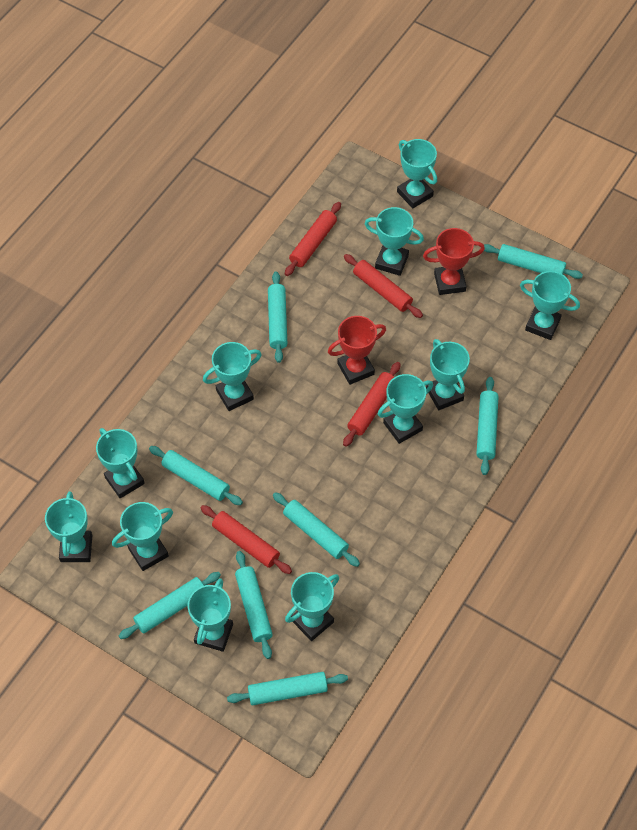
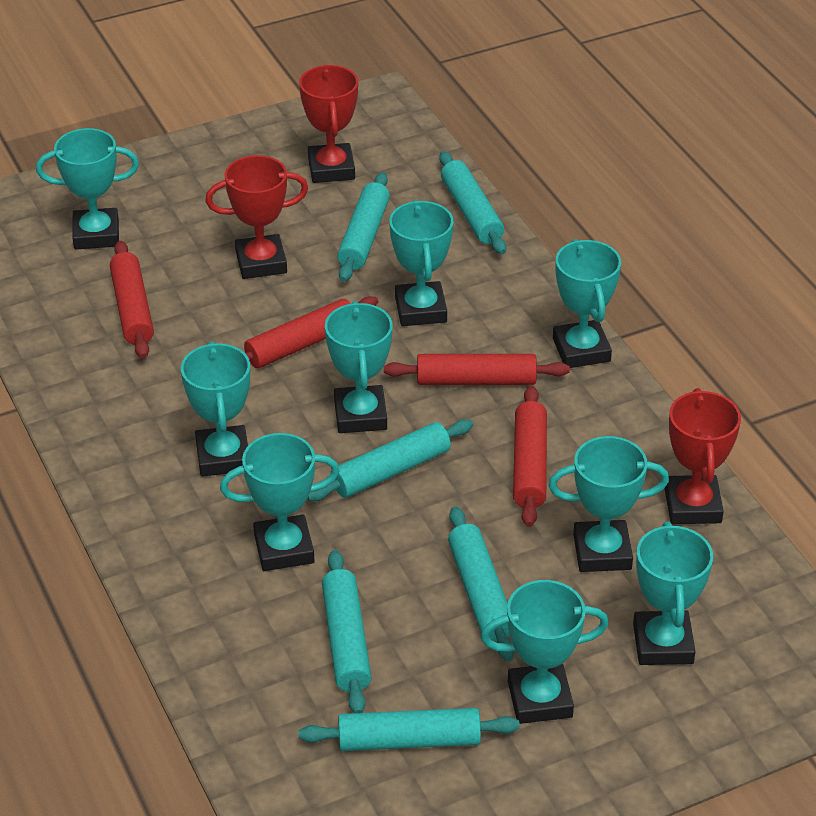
red trophy: 2 -> 3
turquoise rolling pin: 8 -> 6
turquoise trophy: 11 -> 9

